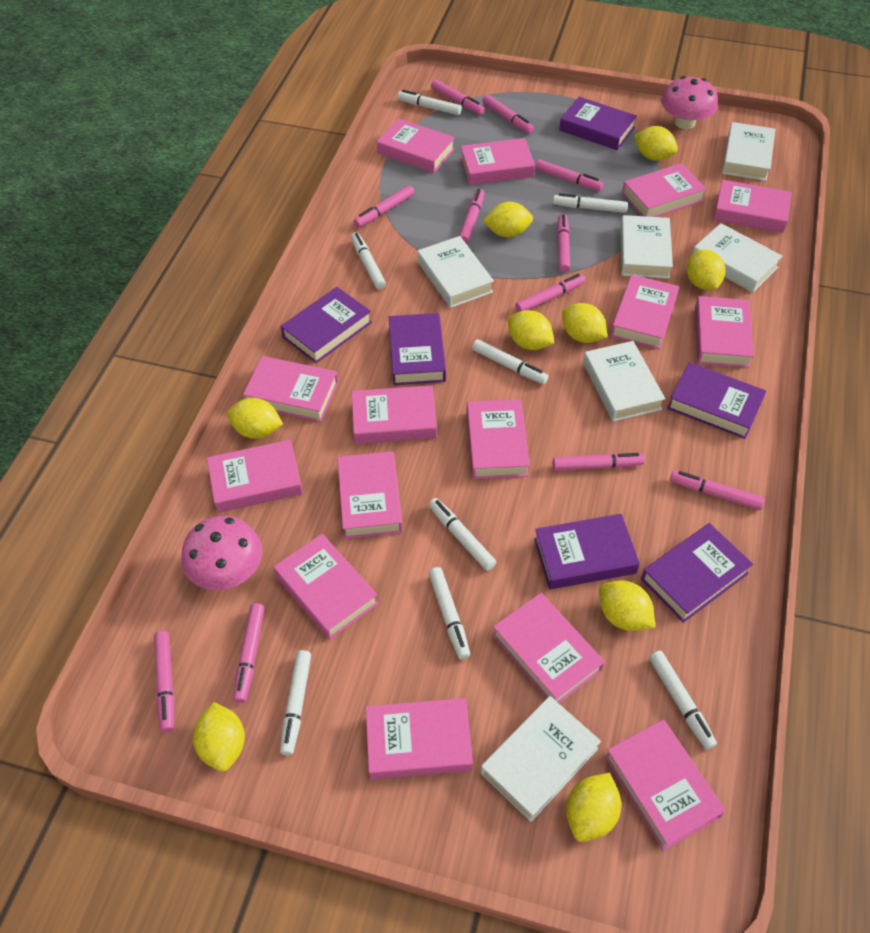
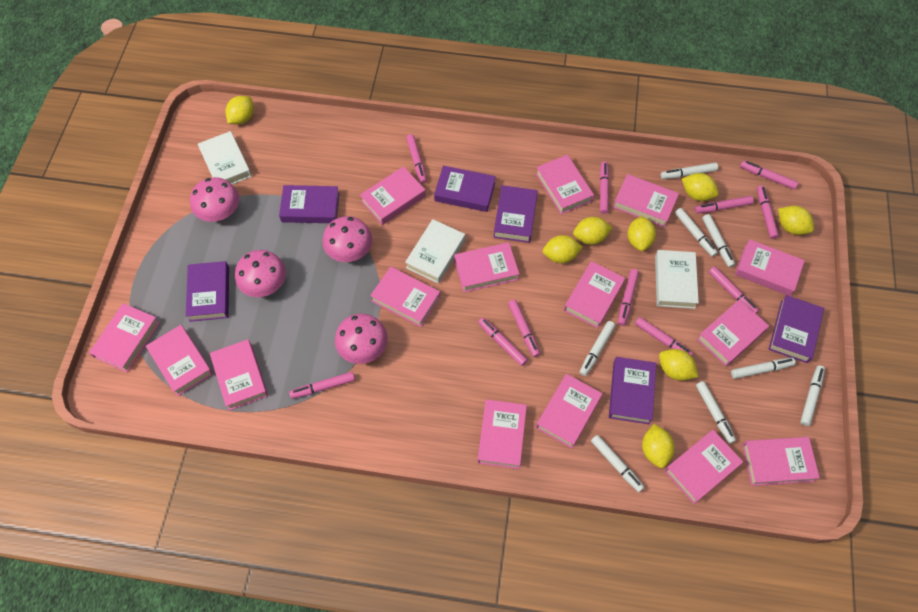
pink mushroom: 2 -> 4
white book: 6 -> 3
yellow lemon: 9 -> 8

